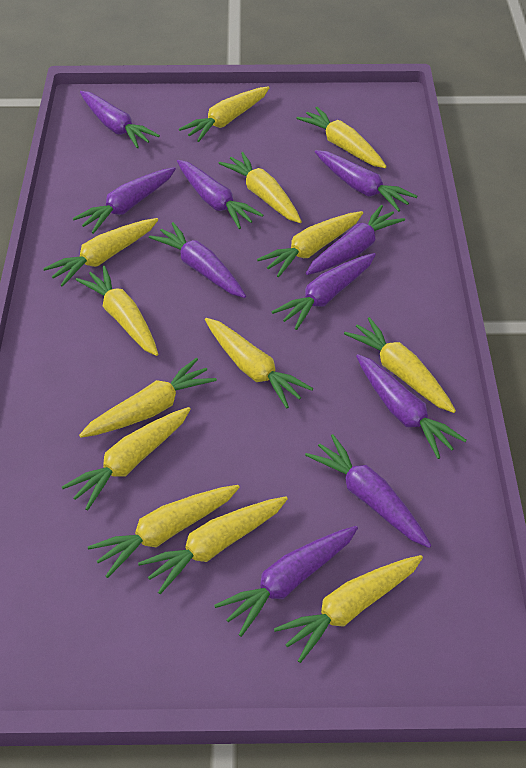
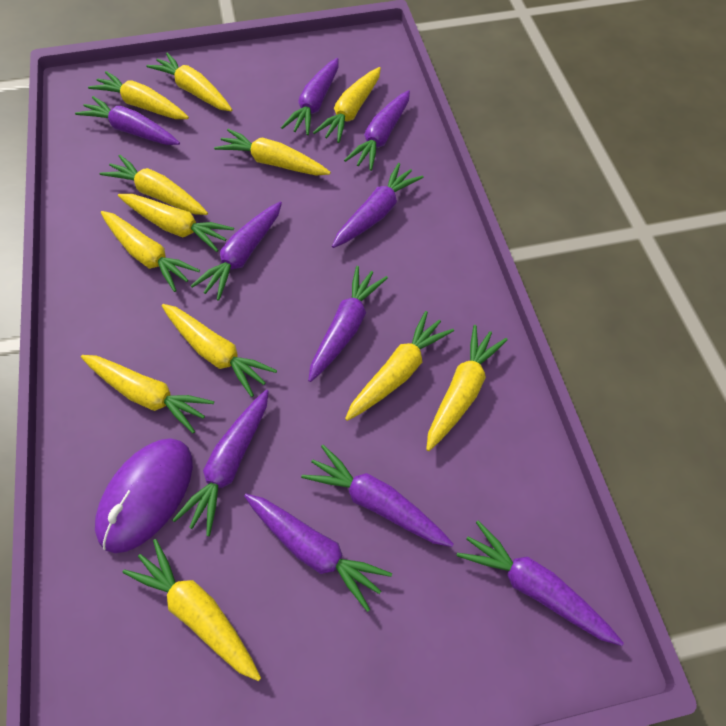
purple mouse: 0 -> 1
yellow carrot: 13 -> 12

